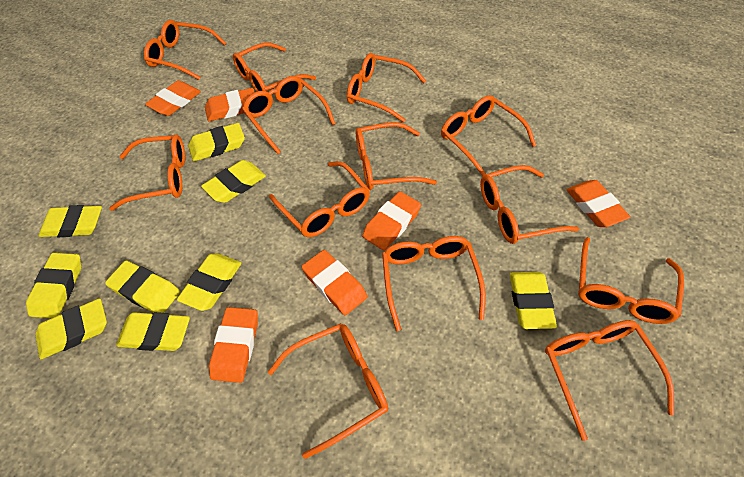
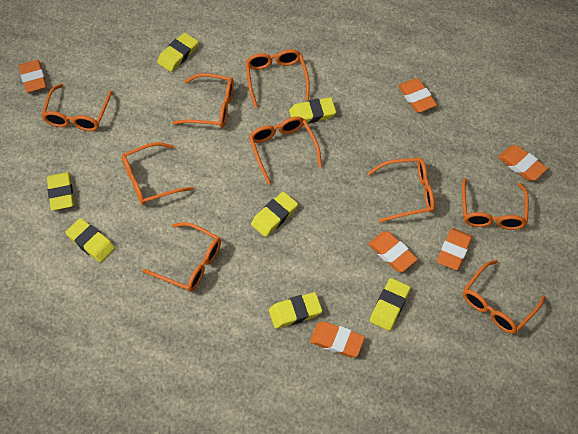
orange glasses: 13 -> 9
yellow eraser: 9 -> 7

